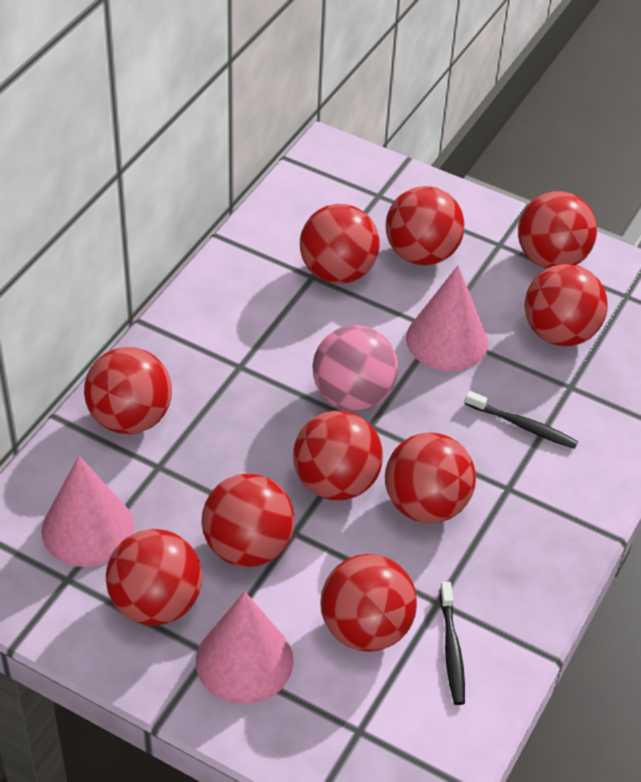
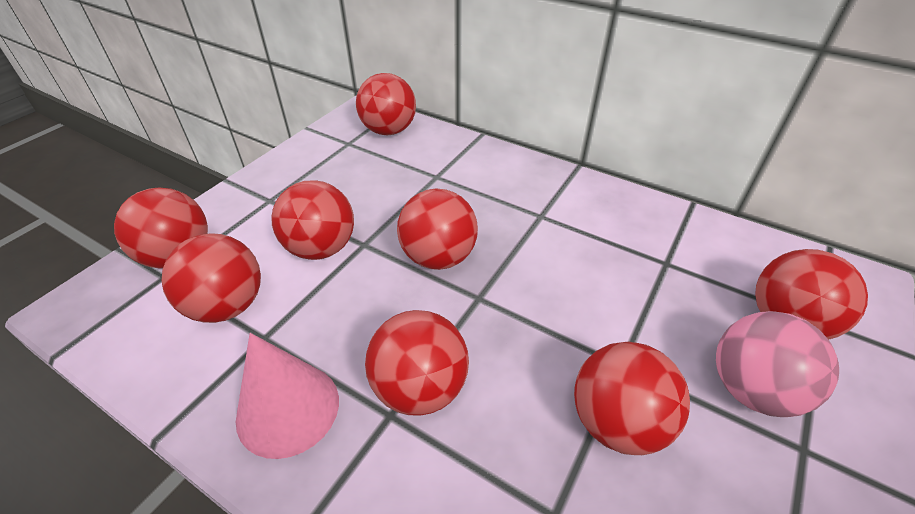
black toothbrush: 2 -> 0
pink cone: 3 -> 1
red ball: 10 -> 8

